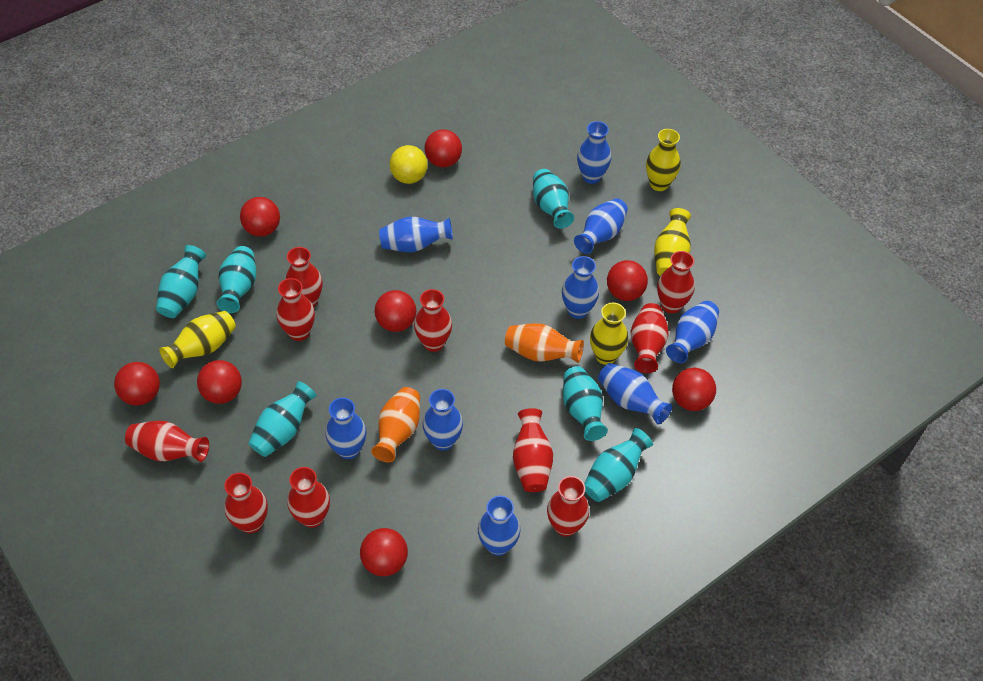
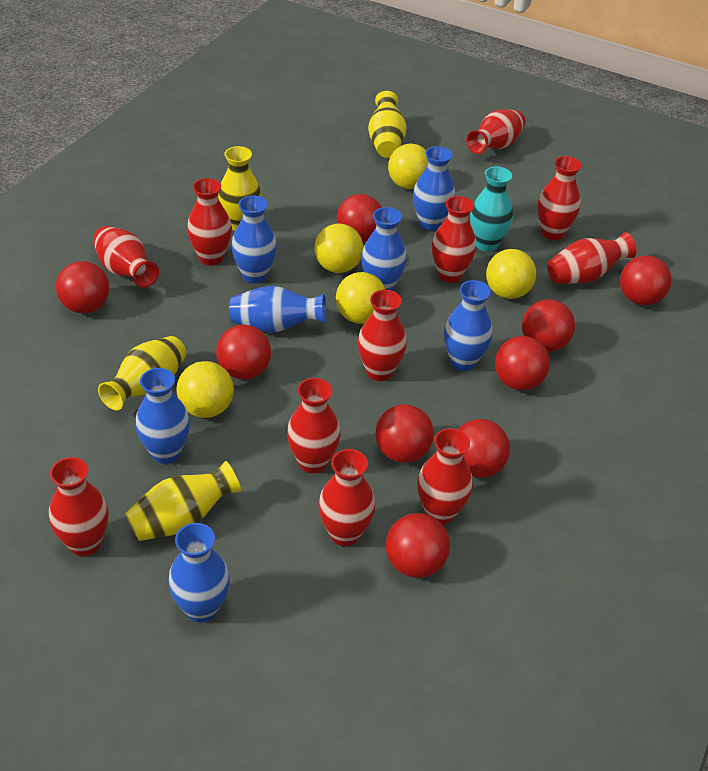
blue vase: 9 -> 7
orange vase: 2 -> 0
red ball: 8 -> 9
red vase: 10 -> 11
turquoise vase: 6 -> 1
yellow ball: 1 -> 5

